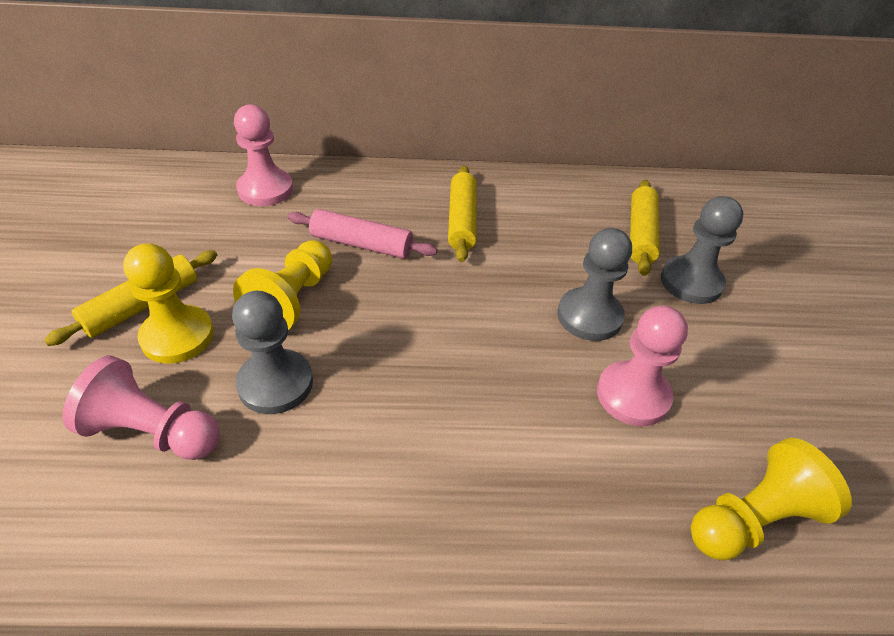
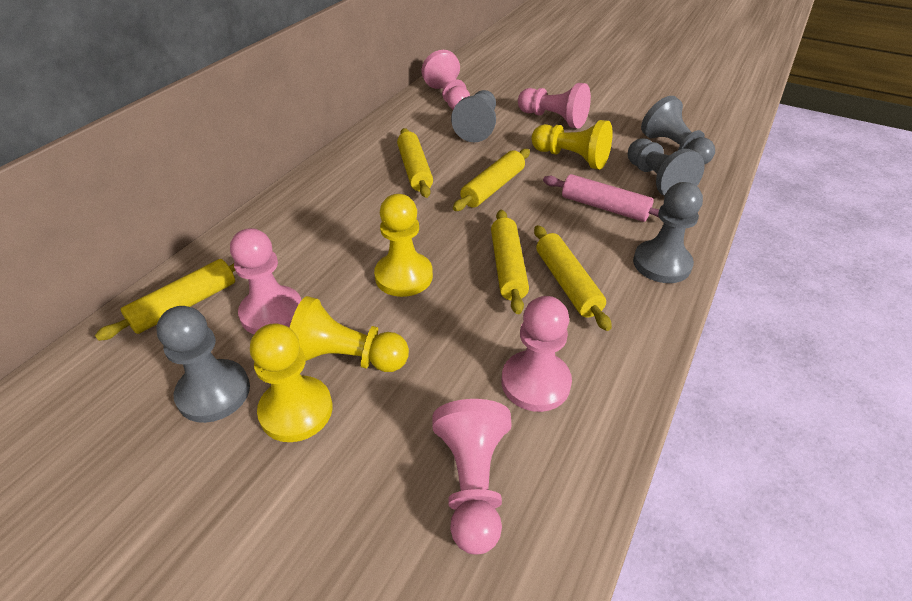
grey pawn: 3 -> 5
pink pawn: 3 -> 5
yellow pawn: 3 -> 4
yellow rolling pin: 3 -> 5

